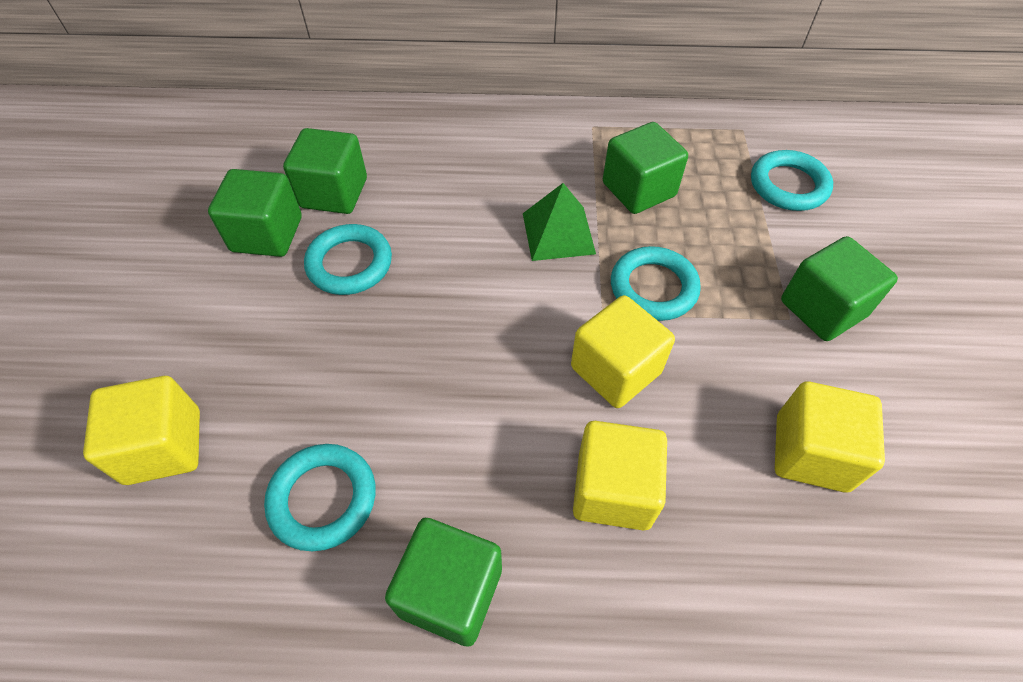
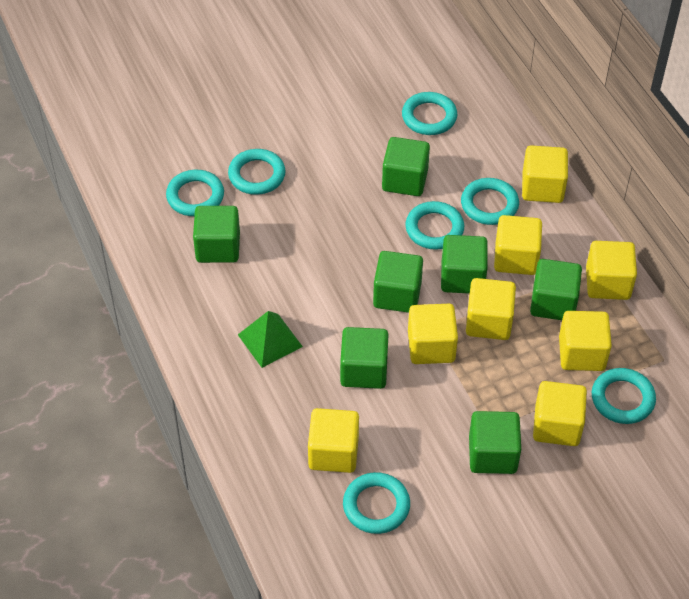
green cube: 5 -> 7
turquoise ring: 4 -> 7
yellow cube: 4 -> 8

